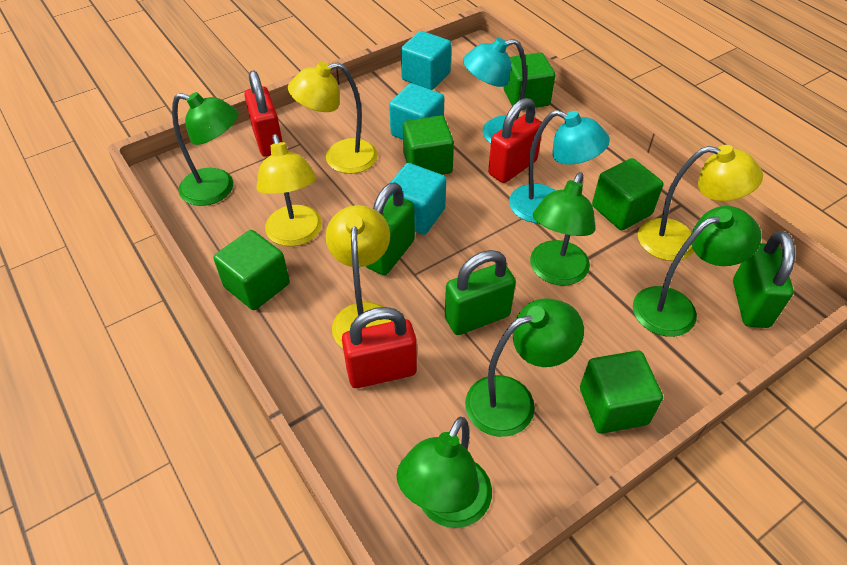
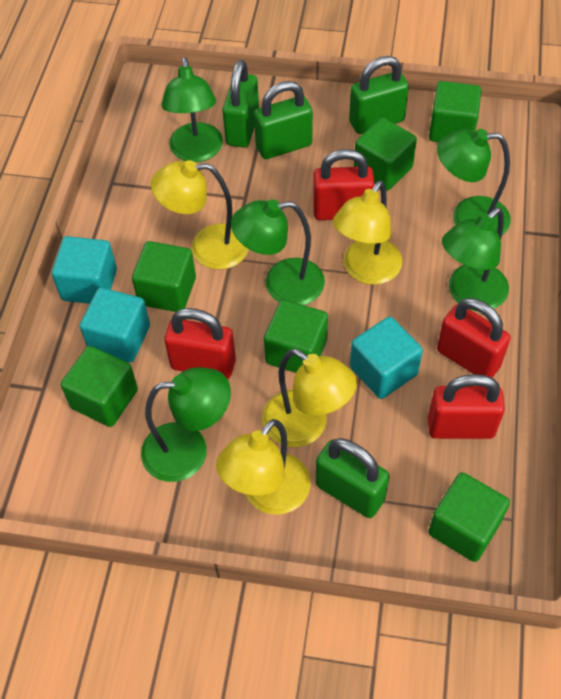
green cube: 5 -> 6
green padlock: 3 -> 4
red padlock: 3 -> 4
turquoise lamp: 2 -> 0

